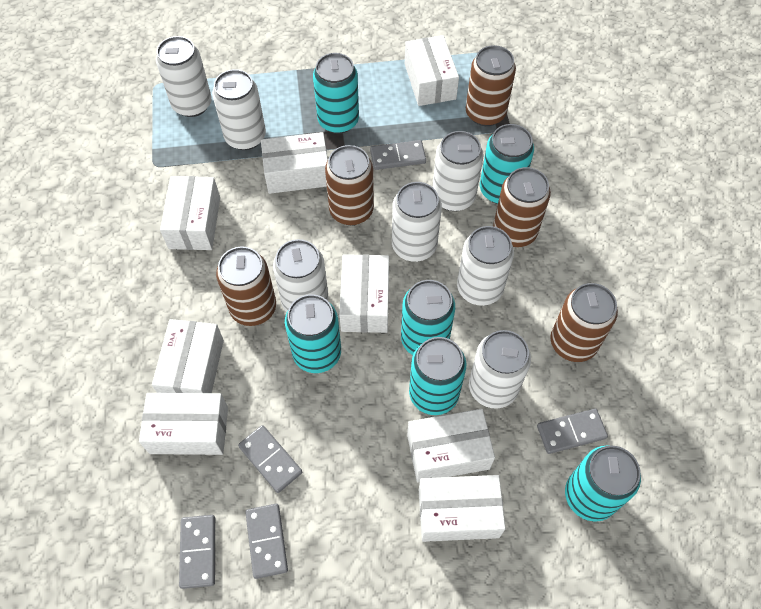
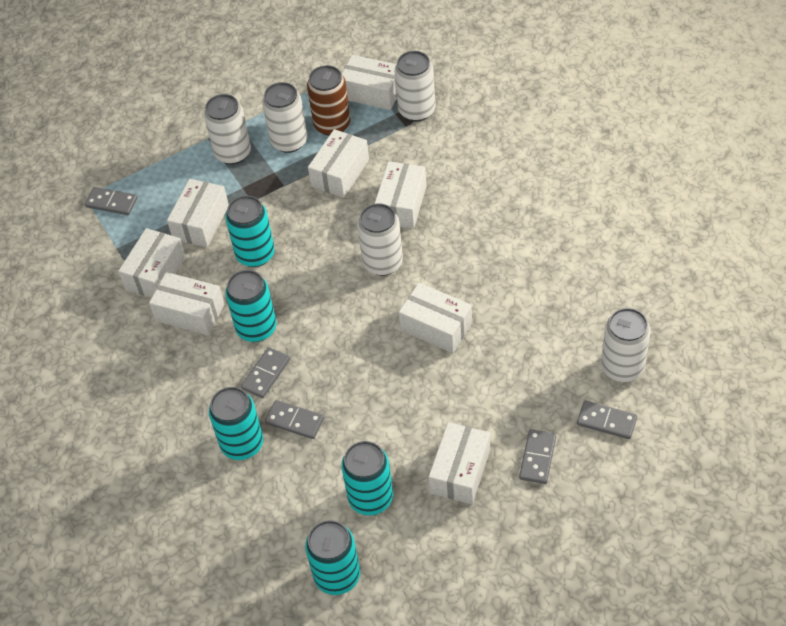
brown can: 5 -> 1
turquoise can: 6 -> 5
white can: 7 -> 5

